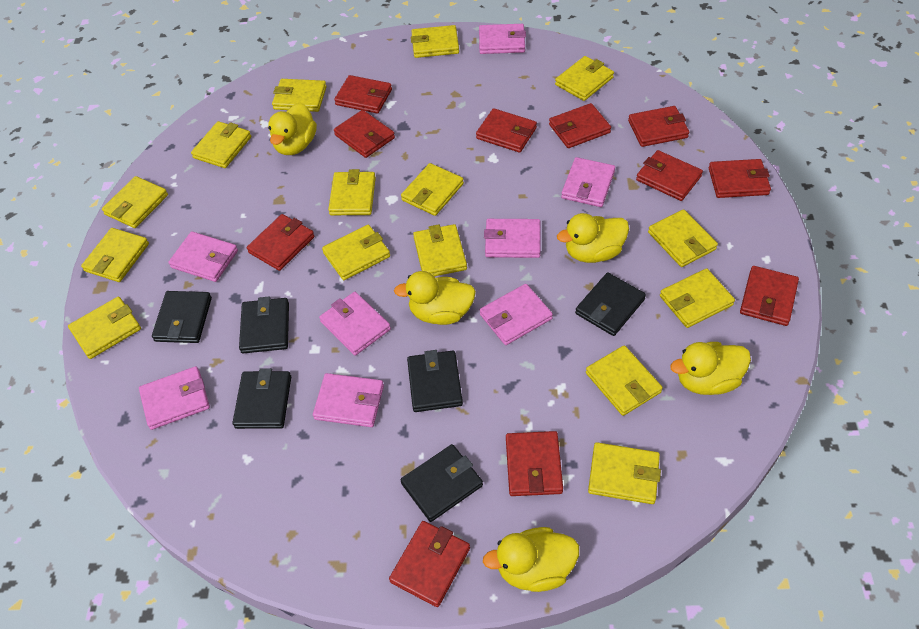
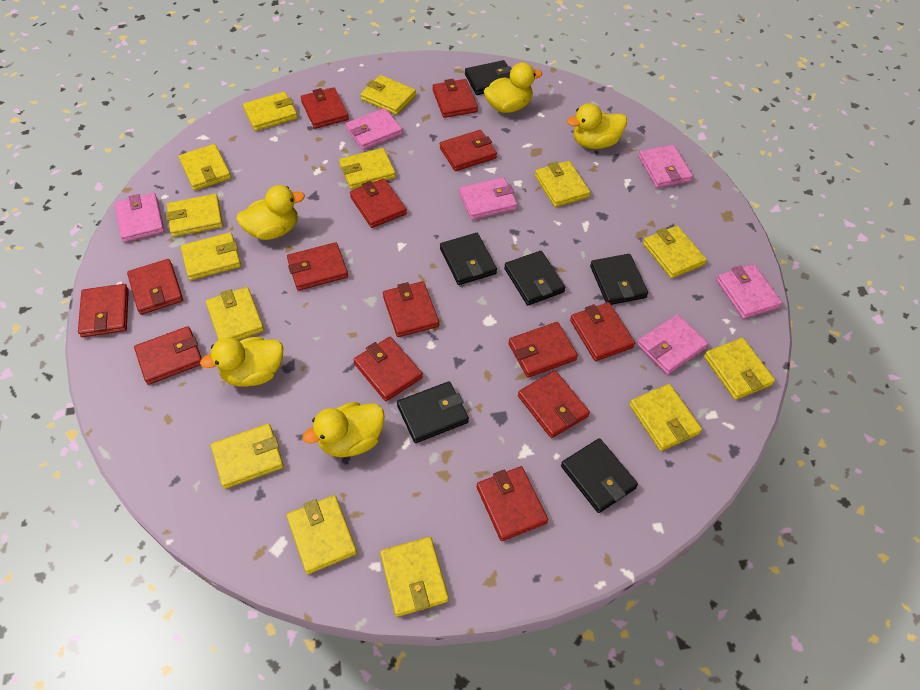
pink wallet: 8 -> 6
red wallet: 11 -> 14
yellow wallet: 15 -> 14

